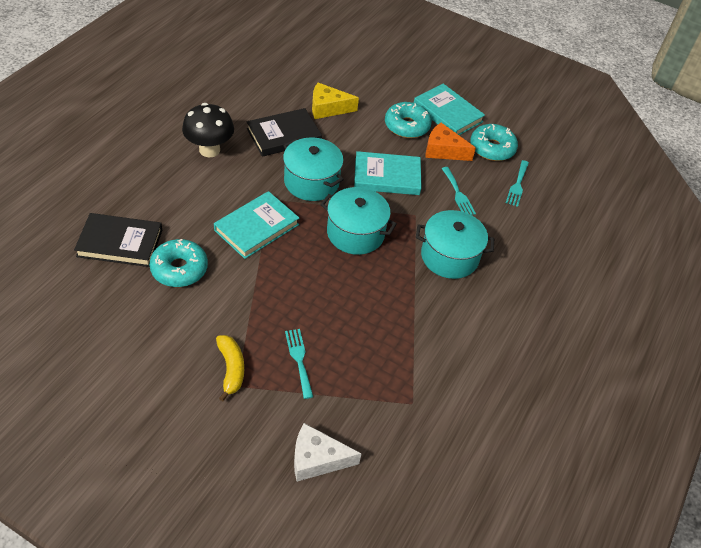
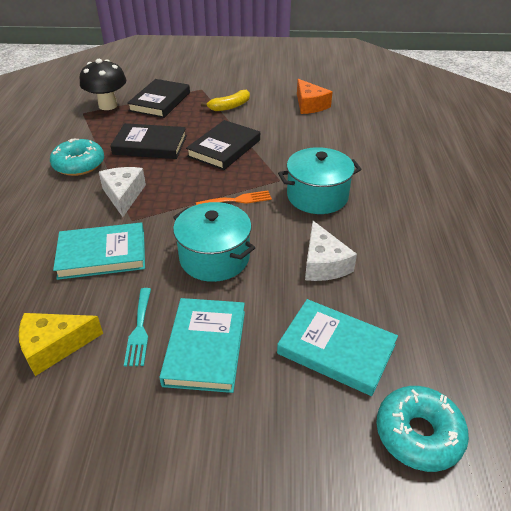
black book: 2 -> 3
orange fork: 0 -> 1
turquoise donut: 3 -> 2
turquoise fork: 3 -> 1
turquoise pot: 3 -> 2
white cheese: 1 -> 2

